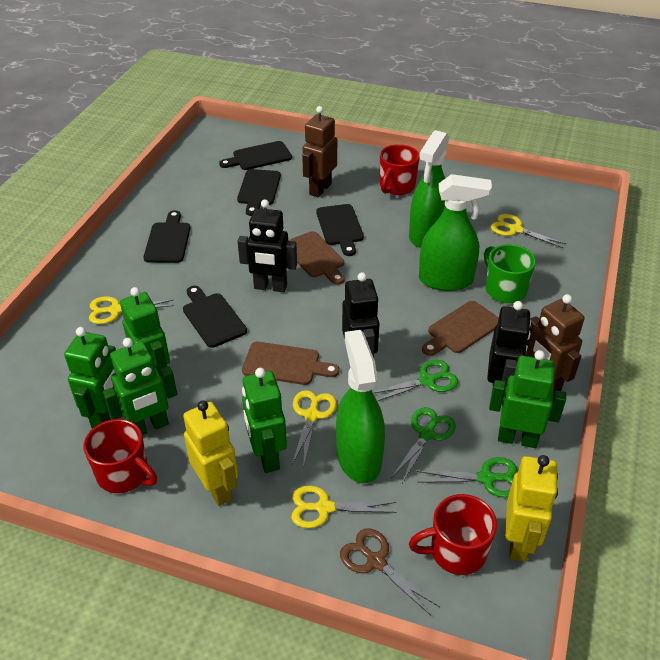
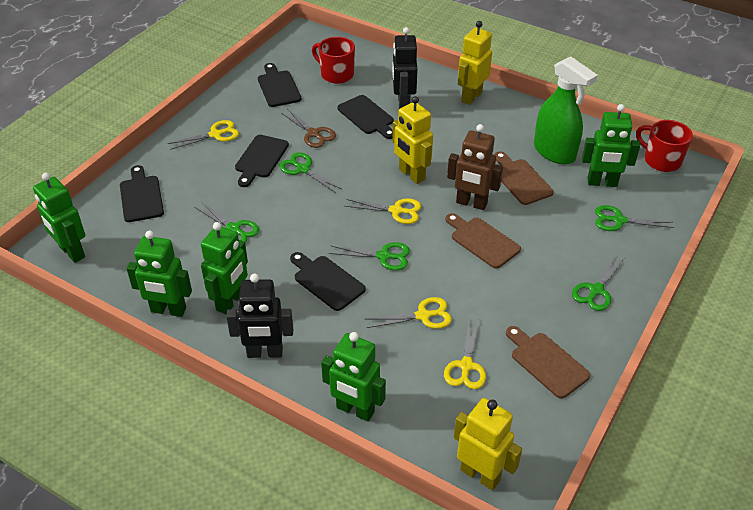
black robot: 3 -> 2
brown robot: 2 -> 1
green mug: 1 -> 0
green scissors: 3 -> 5
green spray bottle: 3 -> 1
red mug: 3 -> 2
yellow robot: 2 -> 3

